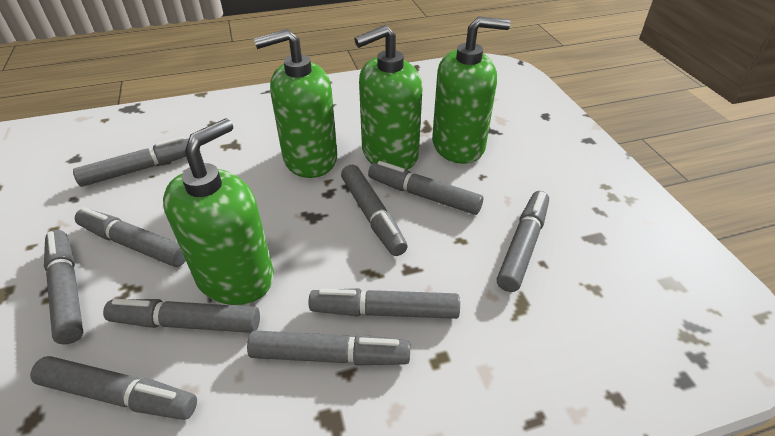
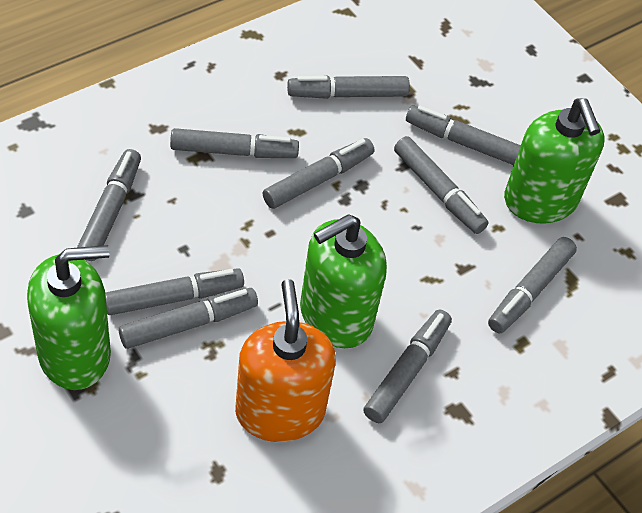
green soap dispenser: 4 -> 3
orange soap dispenser: 0 -> 1

